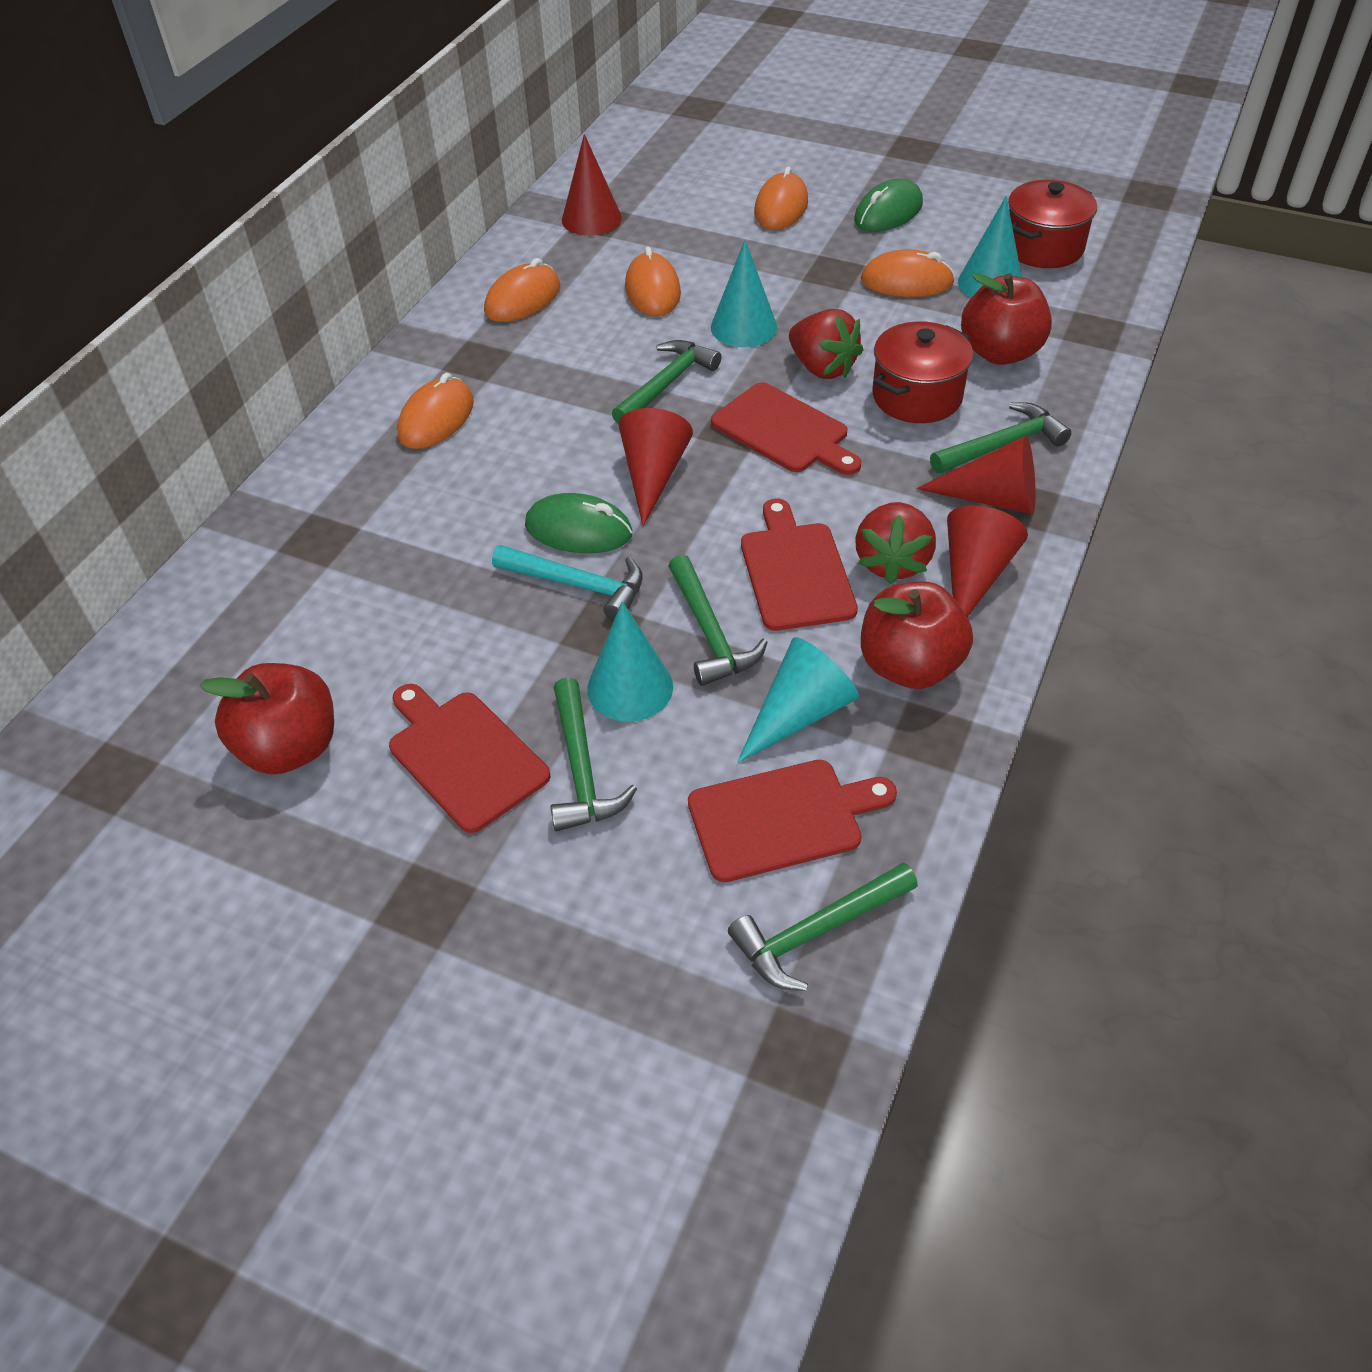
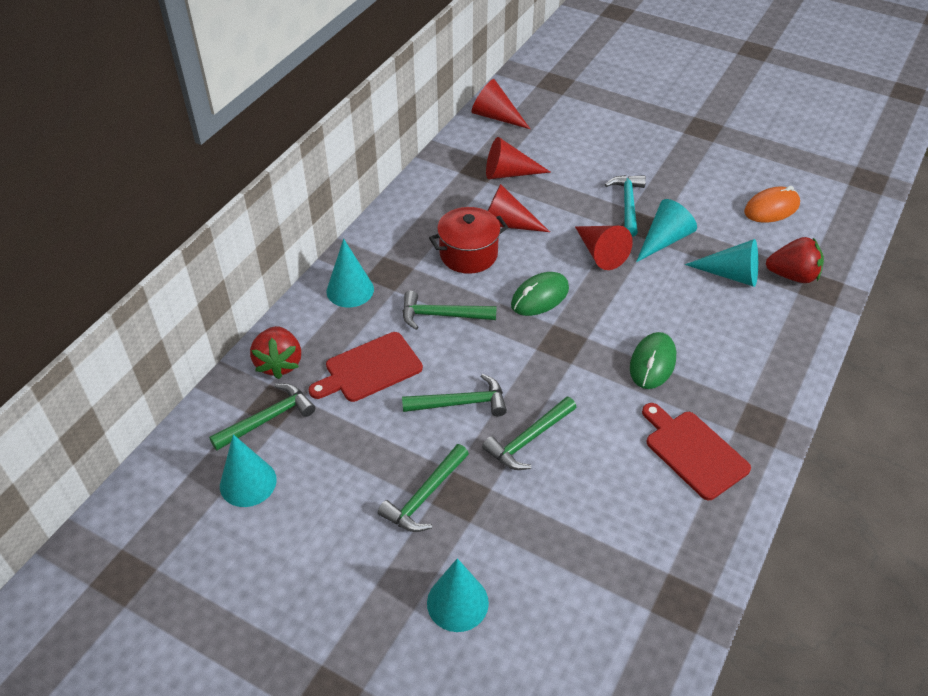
orange mouse: 5 -> 1
red apple: 3 -> 0
red cutting board: 4 -> 2
red pot: 2 -> 1
turquoise cone: 4 -> 5

